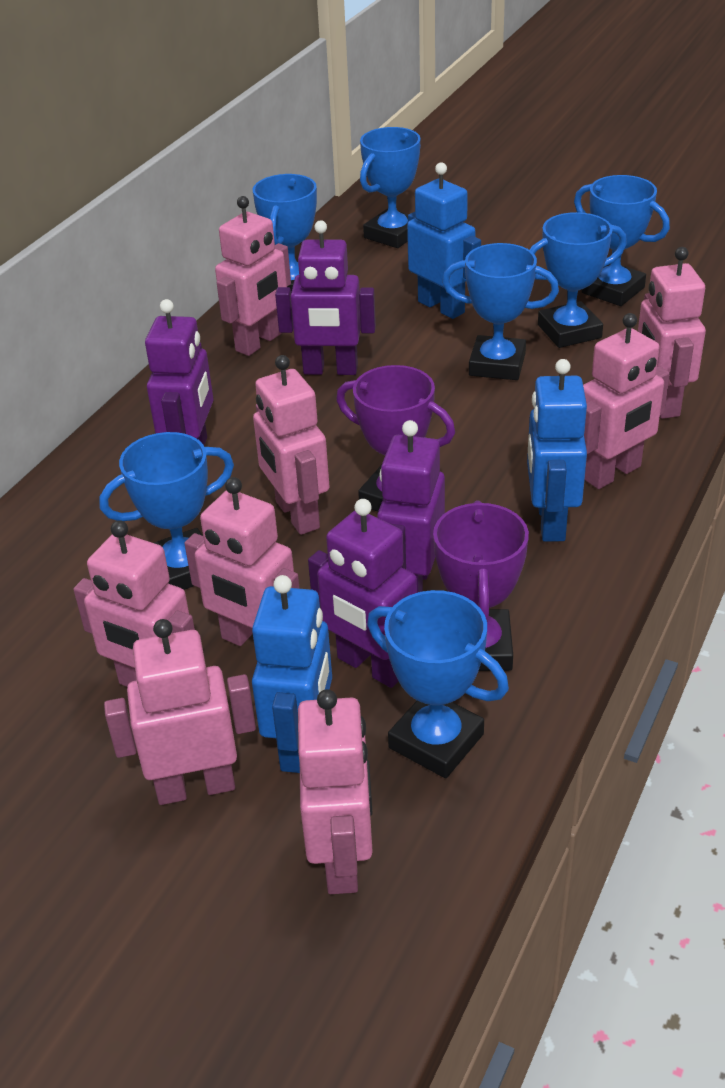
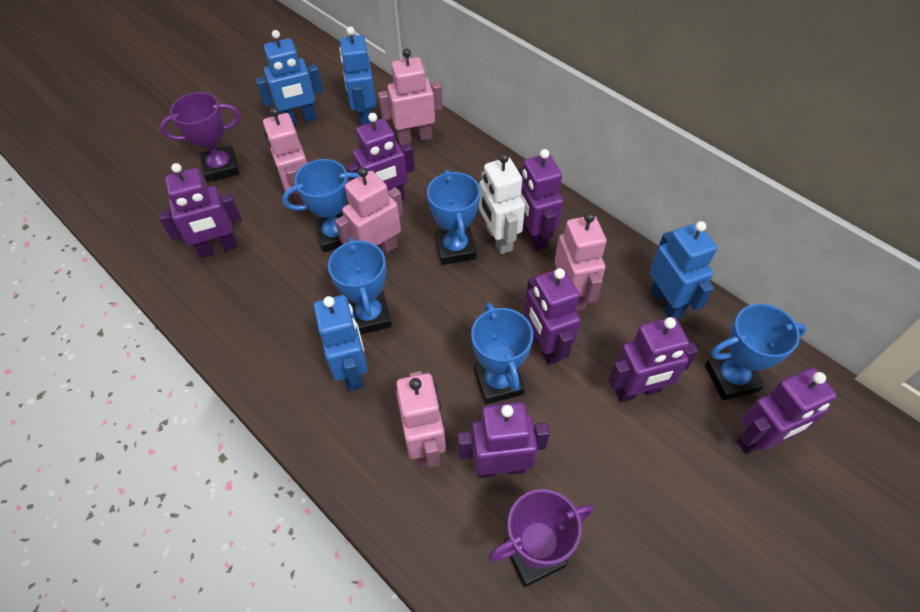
blue robot: 3 -> 4
blue trophy: 7 -> 5
pink robot: 8 -> 5
purple robot: 4 -> 7
white robot: 0 -> 1

